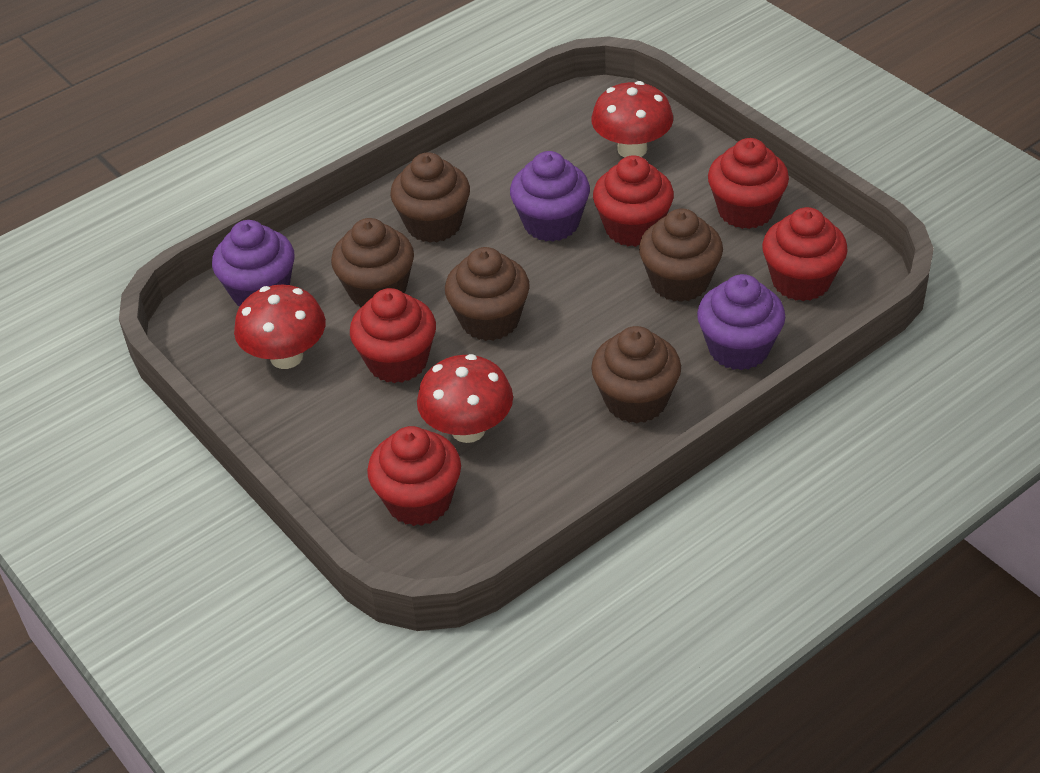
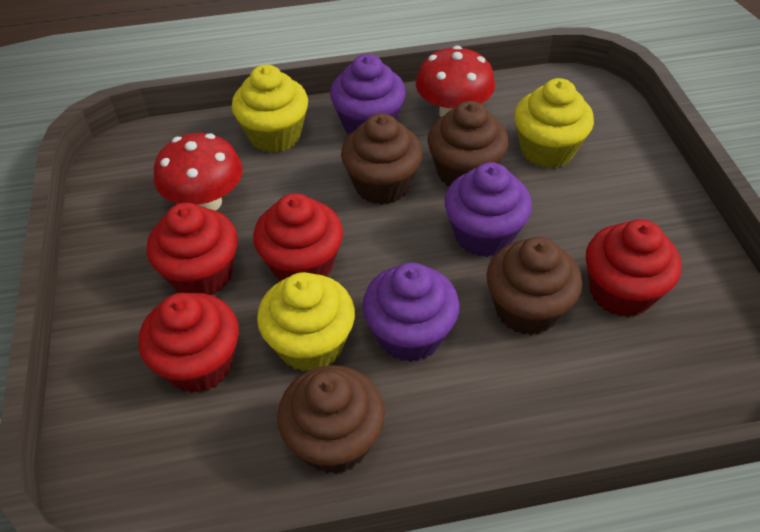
brown cupcake: 5 -> 4
red cupcake: 5 -> 4
red mushroom: 3 -> 2
yellow cupcake: 0 -> 3

